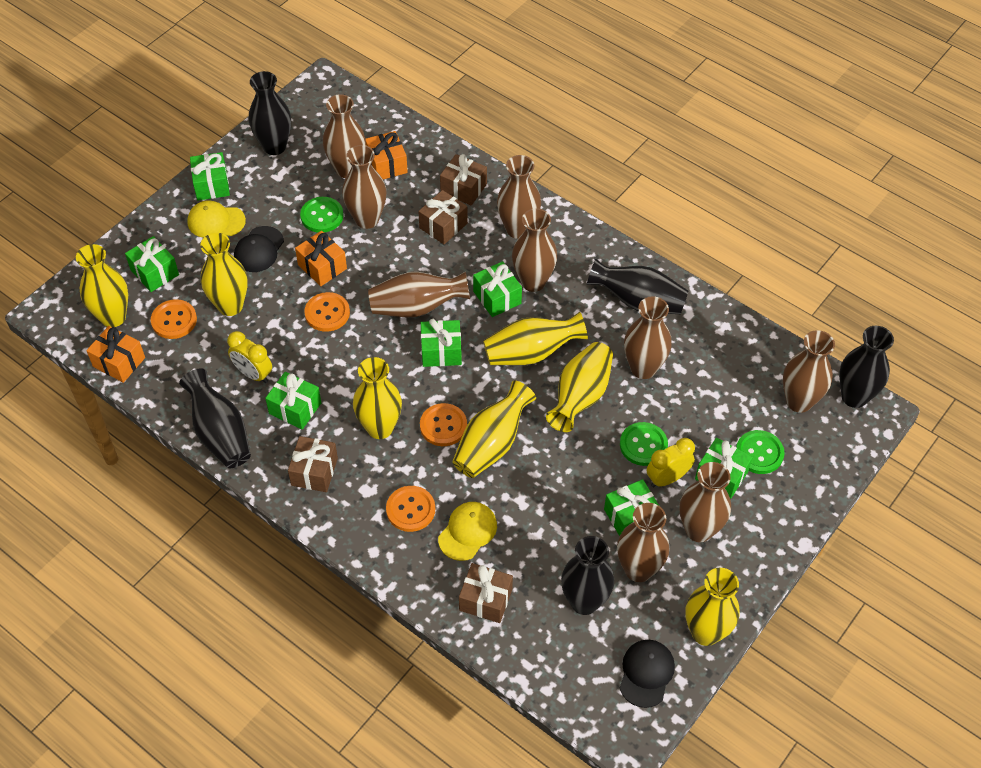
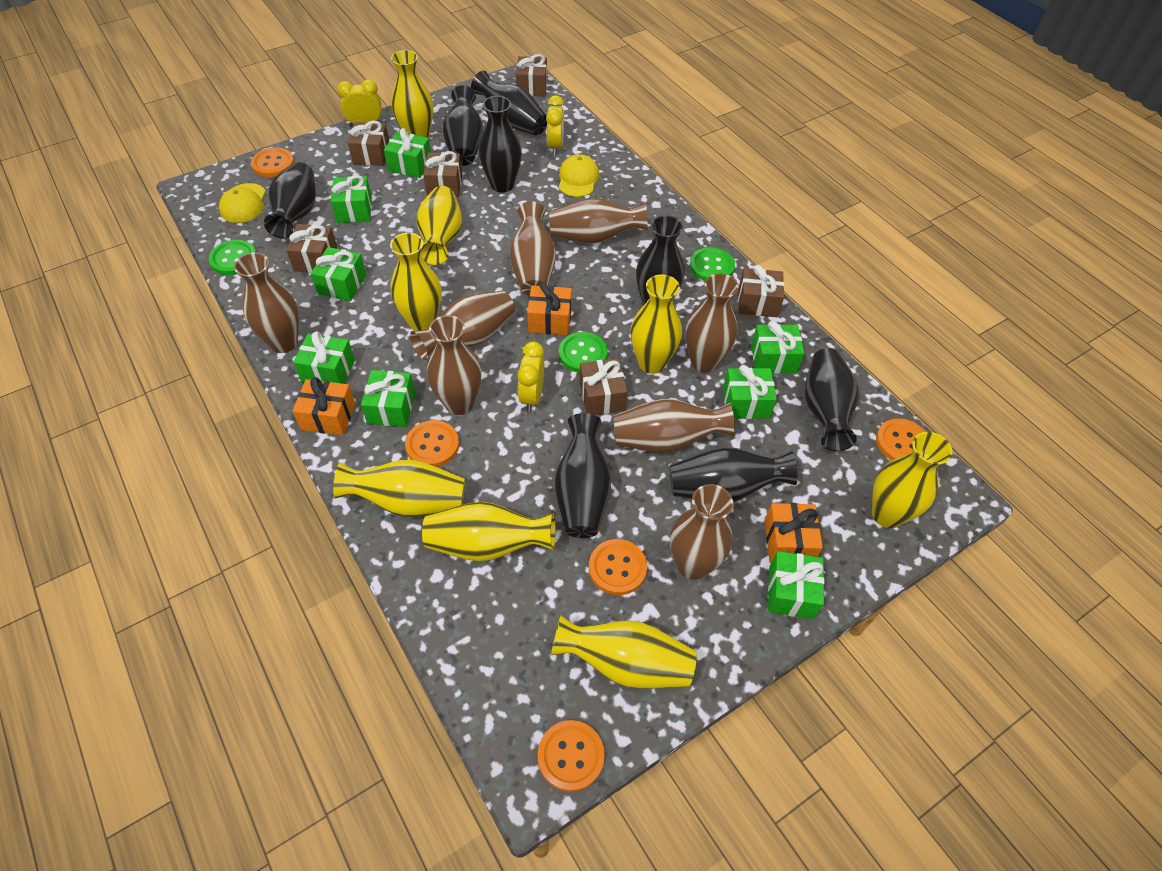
black cap: 2 -> 0
black vase: 5 -> 8
brown gift: 4 -> 6
brown vase: 9 -> 8
green gift: 7 -> 8
orange button: 4 -> 5
yellow clock: 2 -> 3
yellow vase: 7 -> 8

